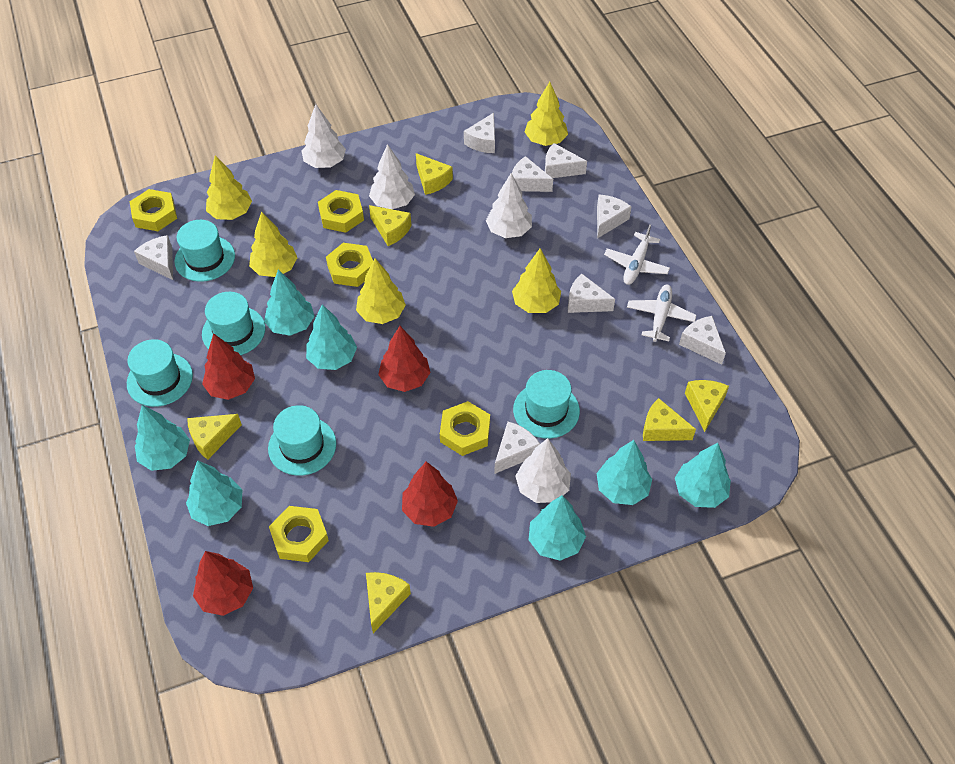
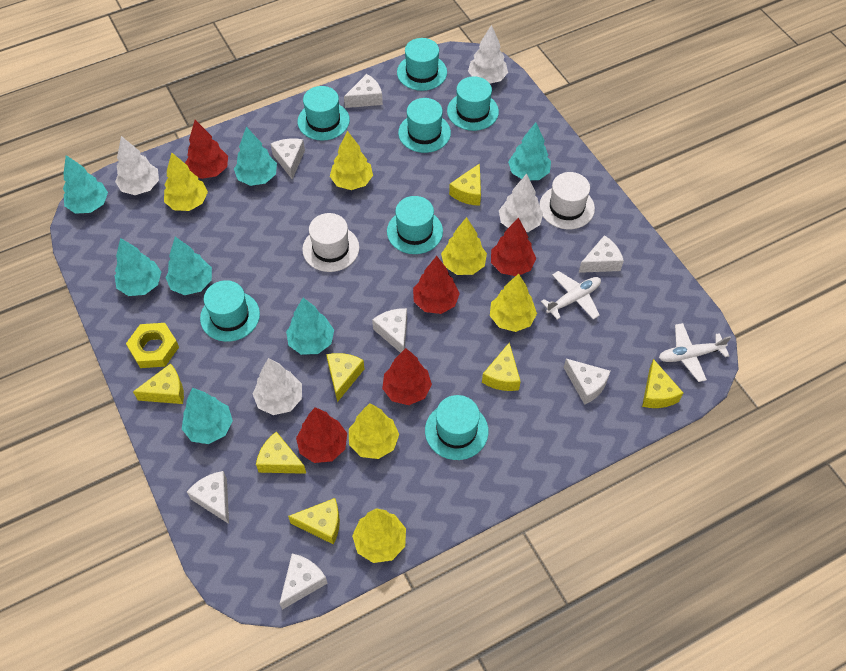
red tree: 4 -> 5
turquoise hat: 5 -> 7
white cheese: 8 -> 7
white hat: 0 -> 2
yellow cheese: 6 -> 7
yellow nut: 5 -> 1
yellow tree: 5 -> 6

